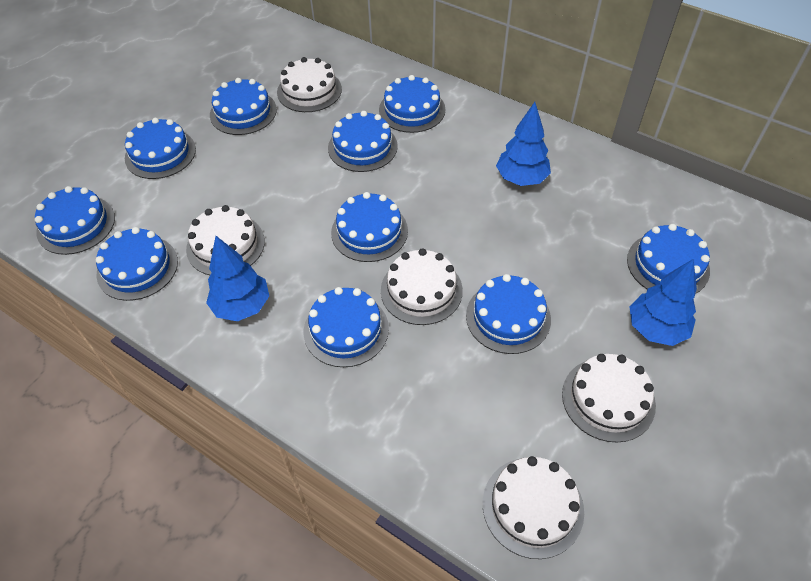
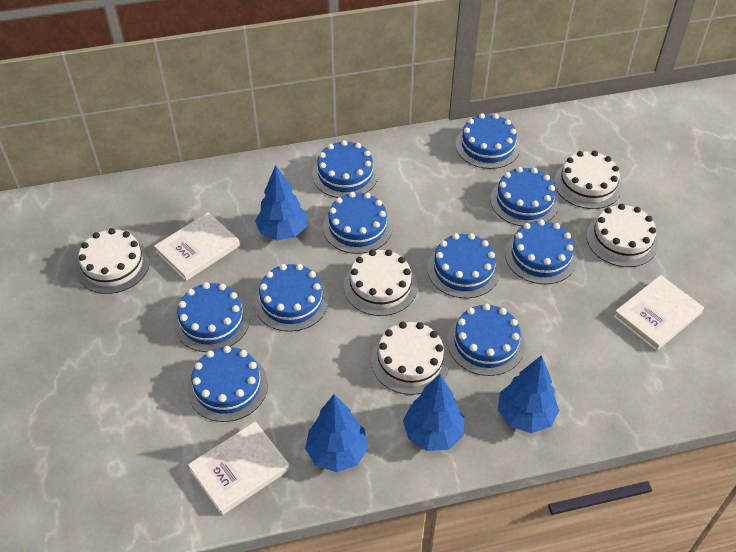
blue tree: 3 -> 4
white book: 0 -> 3

